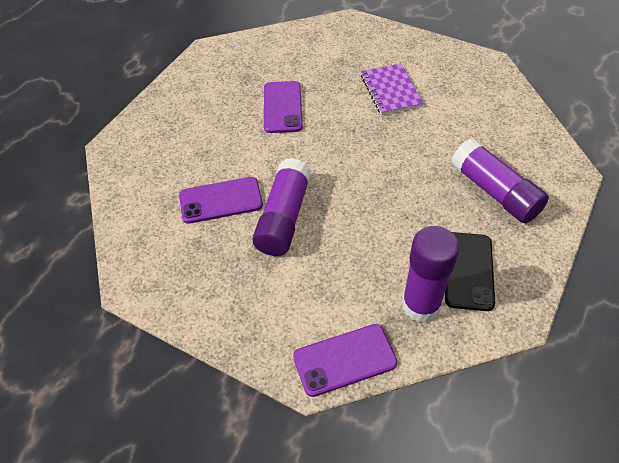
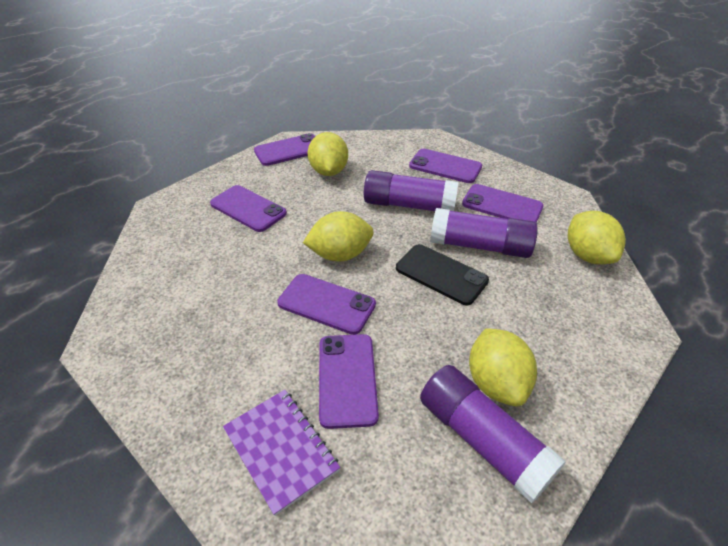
purple phone: 3 -> 6
yellow lemon: 0 -> 4

